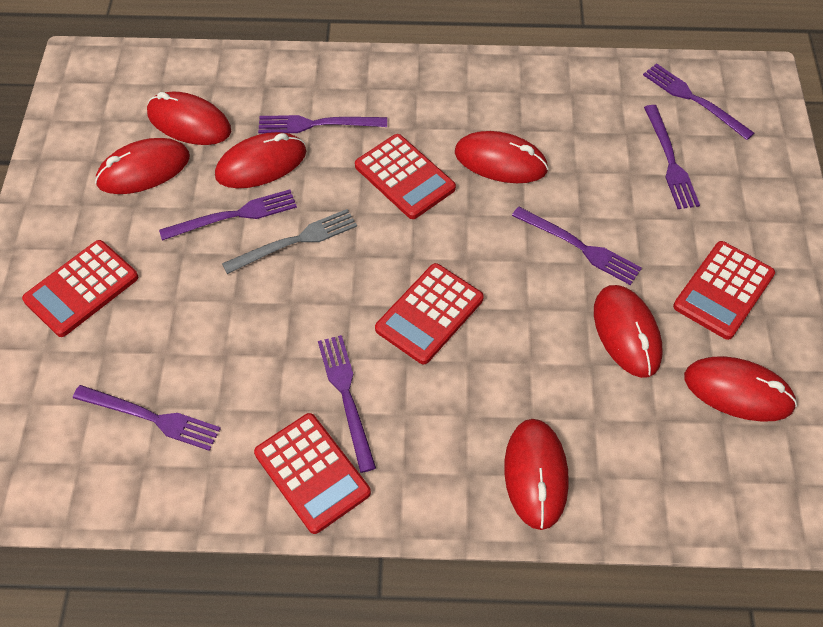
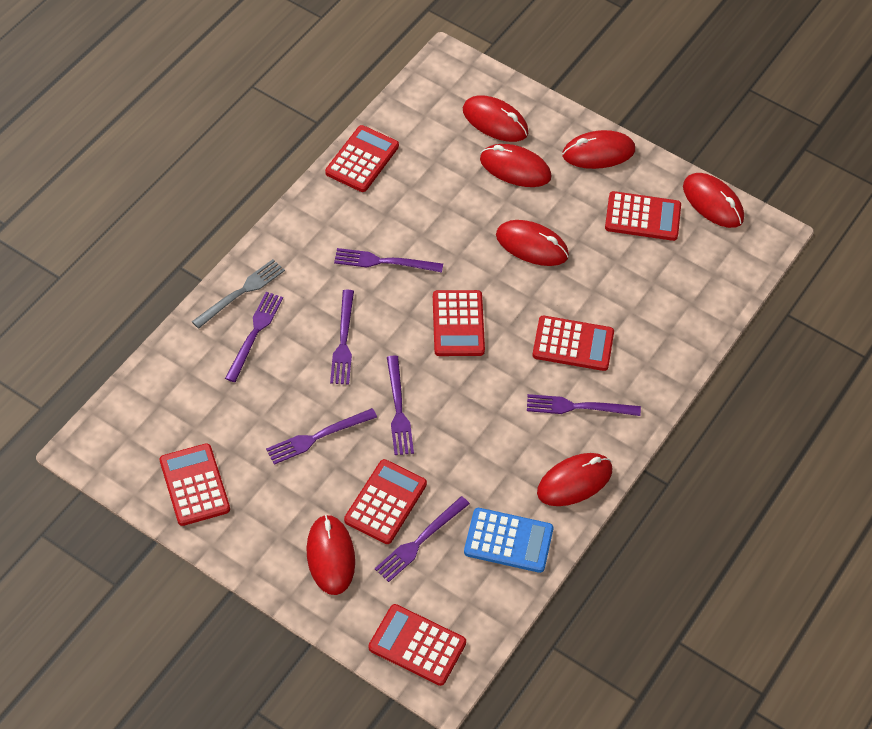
blue calculator: 0 -> 1
red calculator: 5 -> 7

